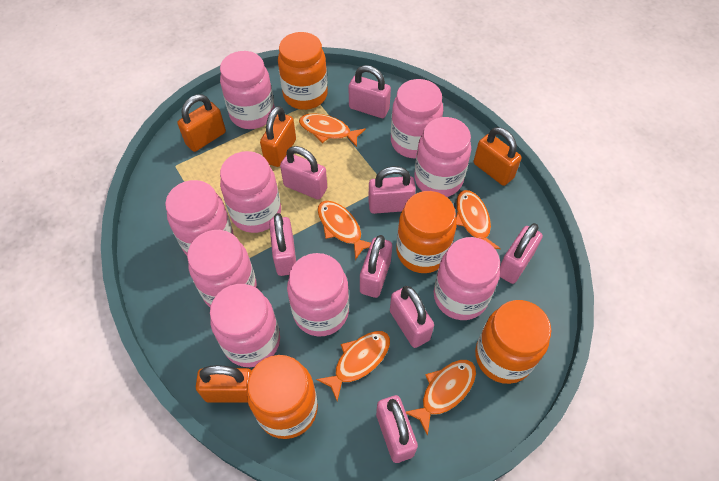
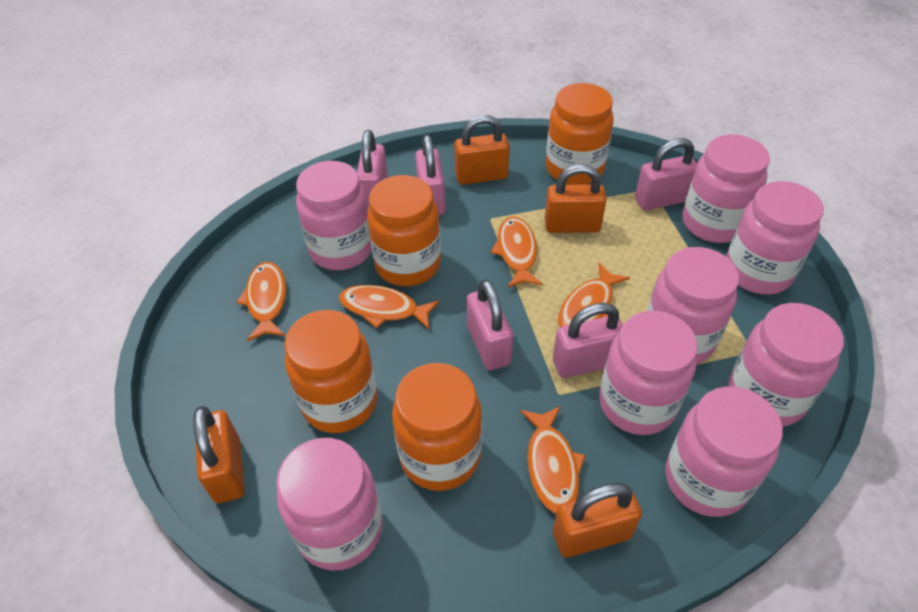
pink jar: 9 -> 8
pink padlock: 8 -> 5

